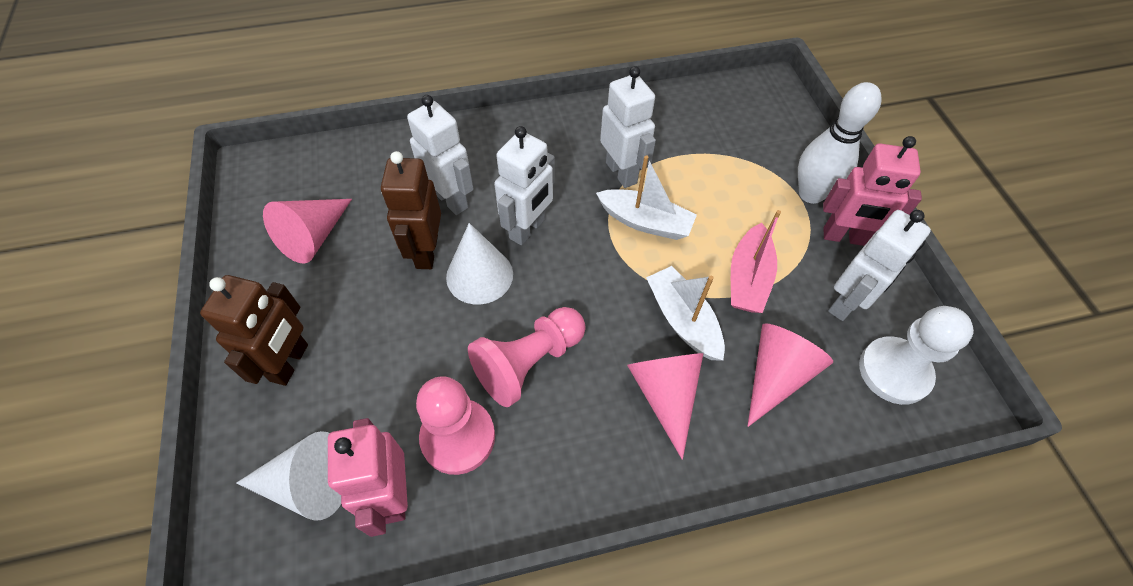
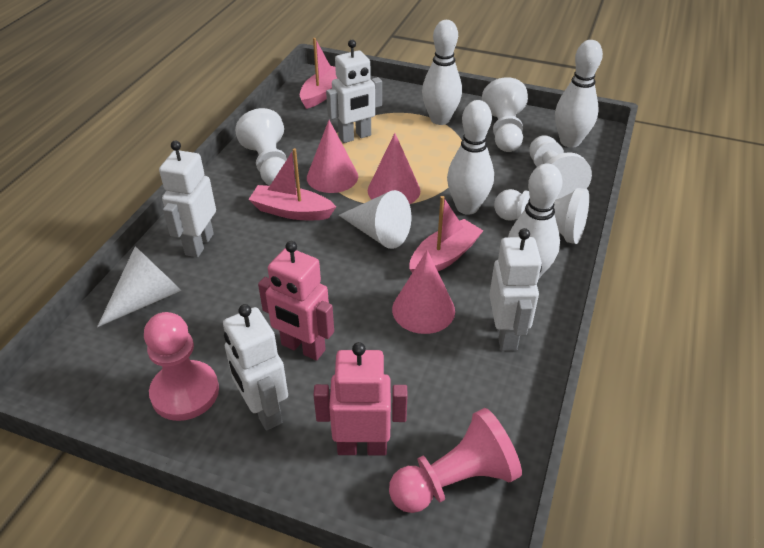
brown robot: 2 -> 0
pink boat: 1 -> 3
white boat: 2 -> 0
white bowling pin: 1 -> 4
white pawn: 1 -> 4

